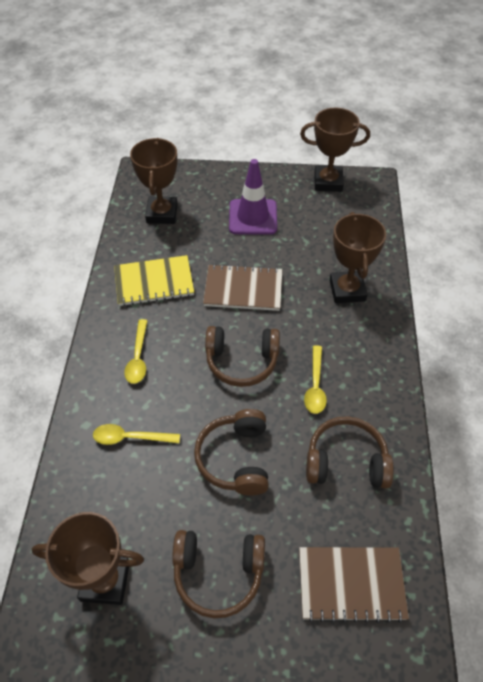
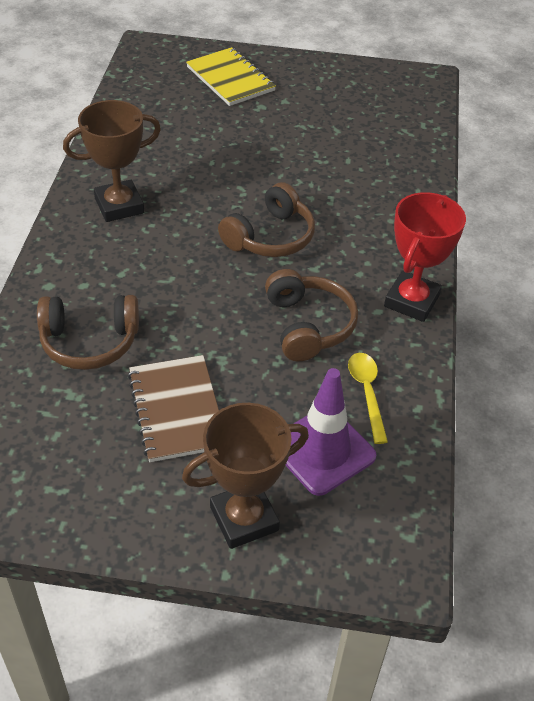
brown headphones: 4 -> 3
brown notebook: 2 -> 1
brown trophy: 4 -> 2
red trophy: 0 -> 1
yellow spoon: 3 -> 1

